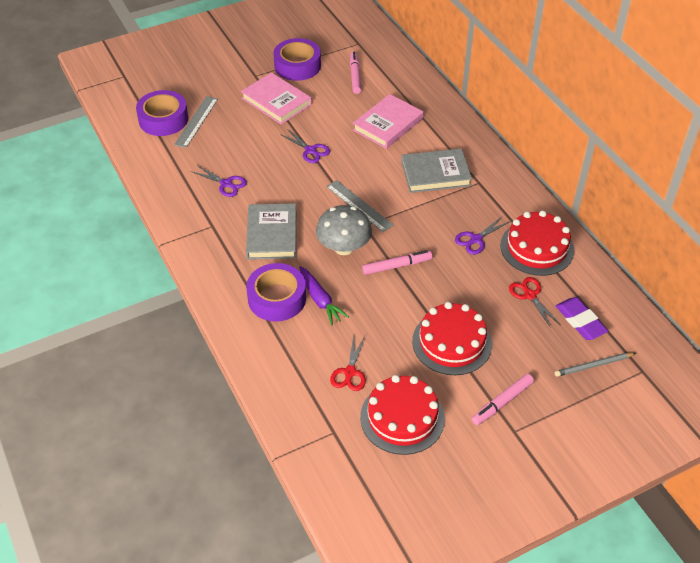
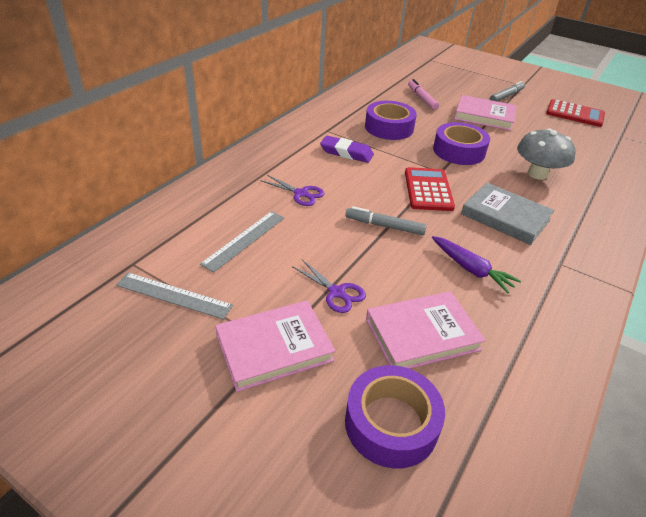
grey book: 2 -> 1
grey marker: 0 -> 2
grey pencil: 1 -> 0
pink book: 2 -> 3
pink marker: 3 -> 1
purple scissors: 3 -> 2
red cake: 3 -> 0
red calculator: 0 -> 2
red scissors: 2 -> 0

